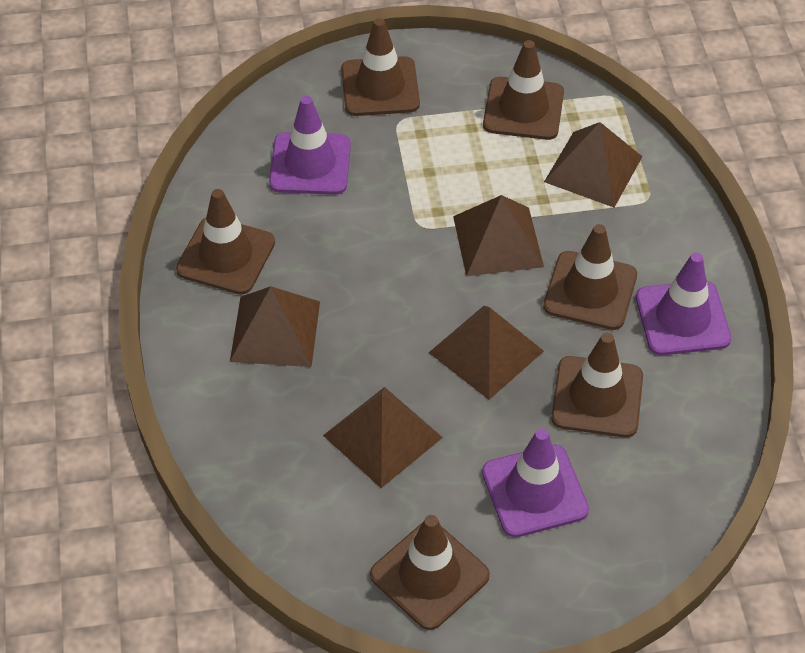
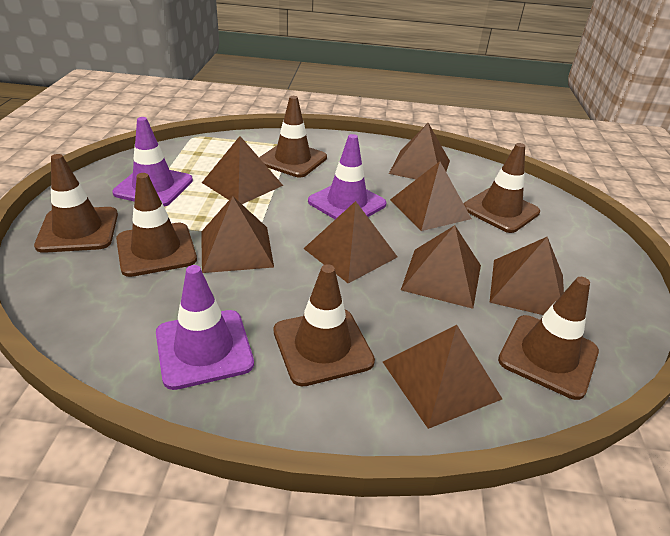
brown pyramid: 5 -> 8

